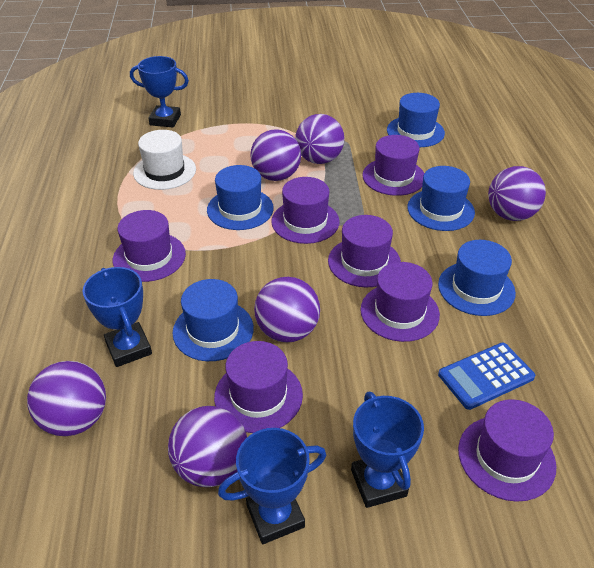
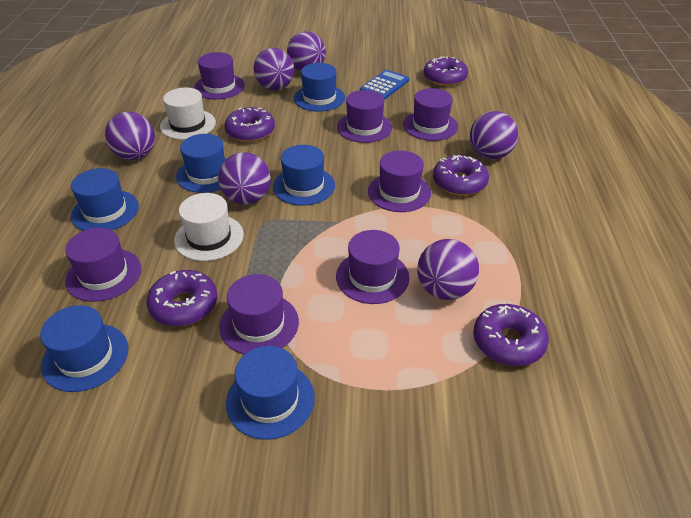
blue hat: 5 -> 6
blue trophy: 4 -> 0
purple donut: 0 -> 5
white hat: 1 -> 2

